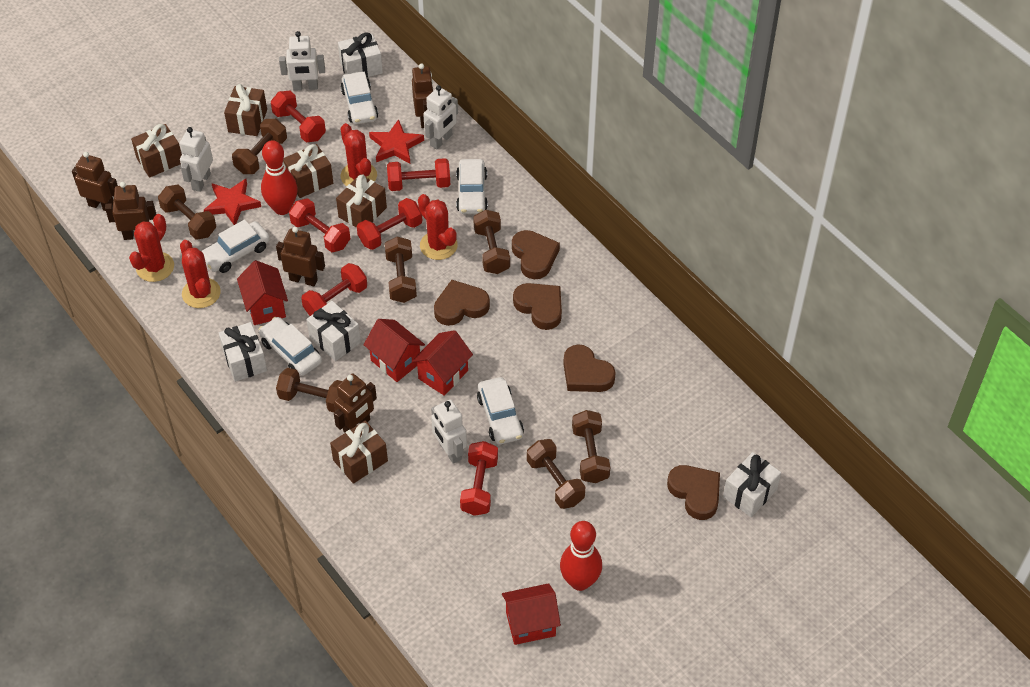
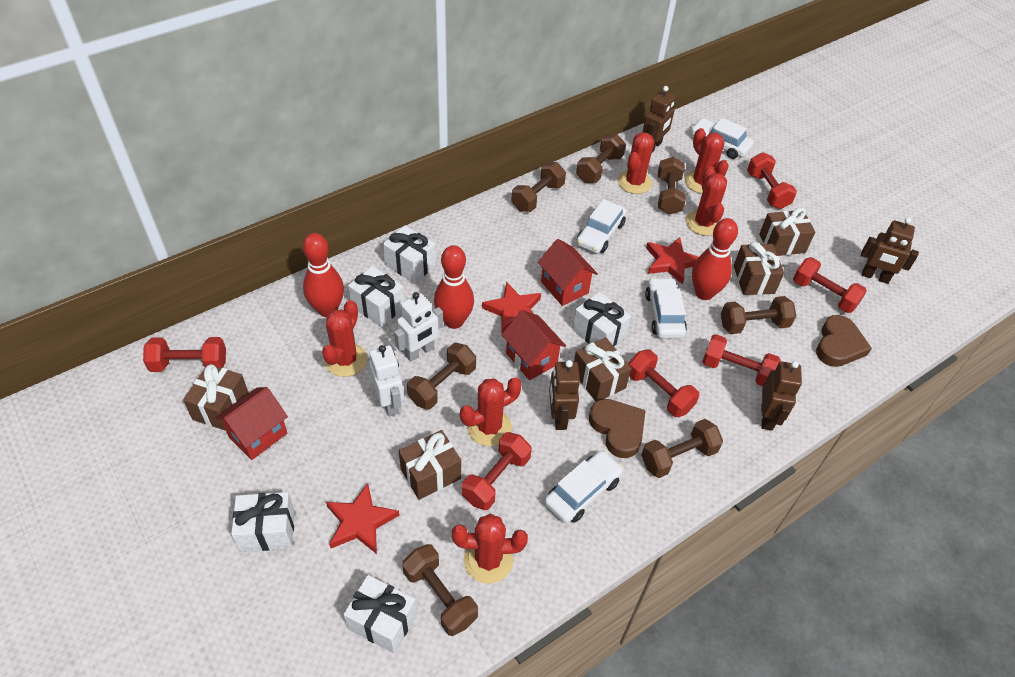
brown heart: 5 -> 2
brown robot: 5 -> 4
red bowling pin: 2 -> 3
red cactus: 4 -> 6
red house: 4 -> 3
red star: 2 -> 3
white car: 5 -> 4
white gift: 4 -> 5
white robot: 4 -> 2

